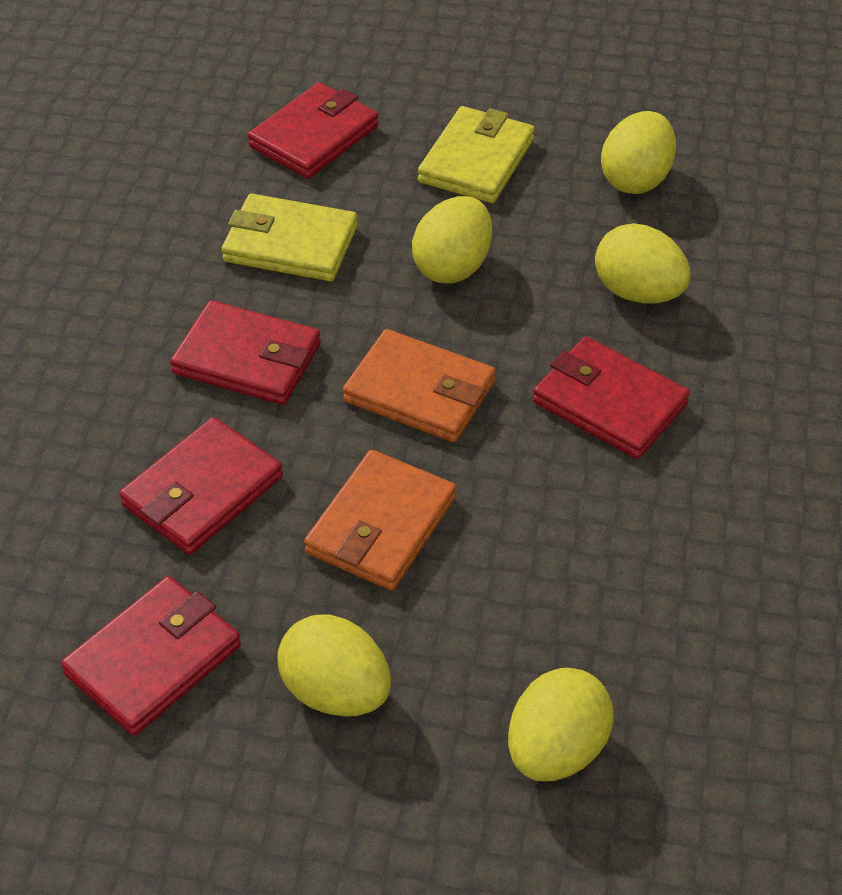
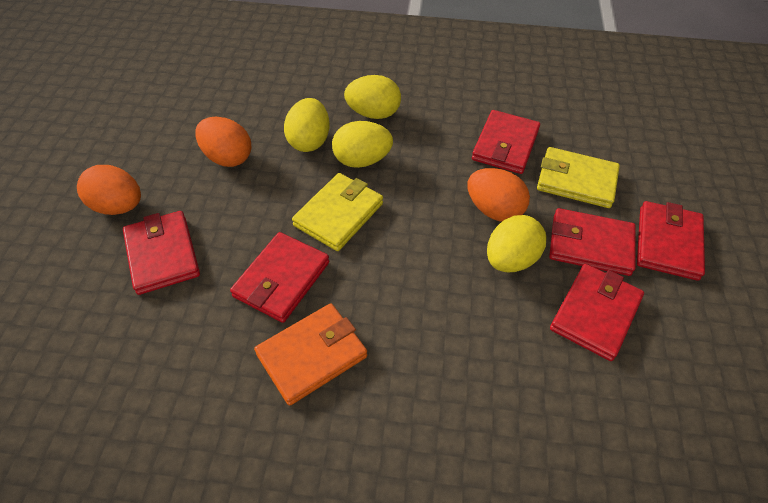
orange egg: 0 -> 3
orange wallet: 2 -> 1
red wallet: 5 -> 6
yellow egg: 5 -> 4

